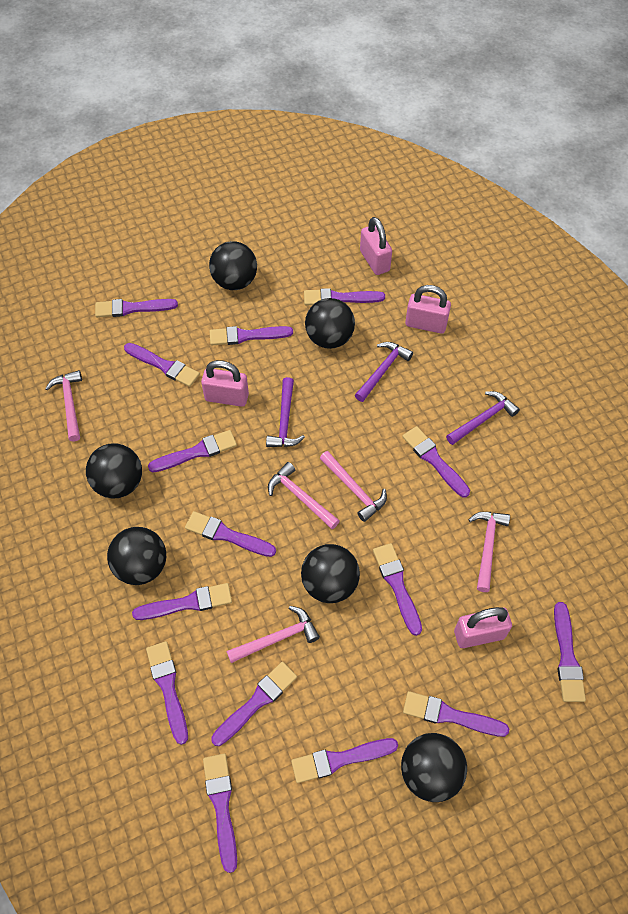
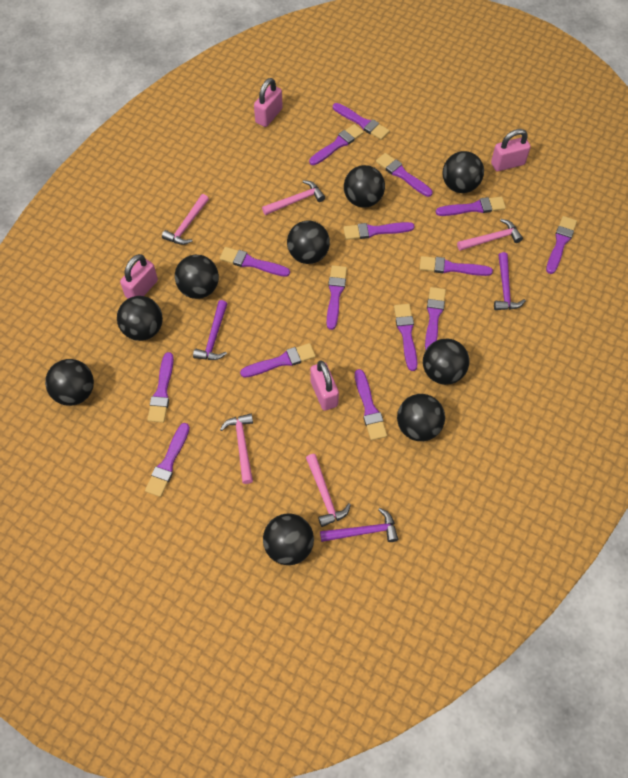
black ball: 6 -> 9

